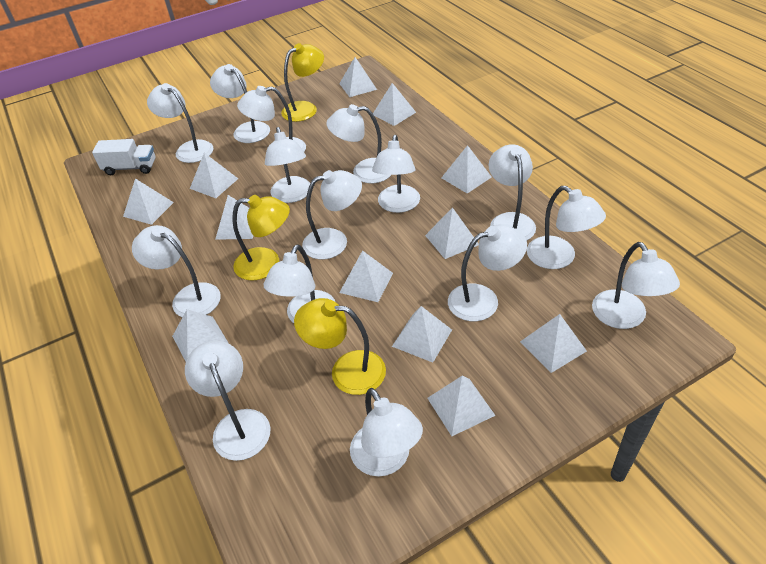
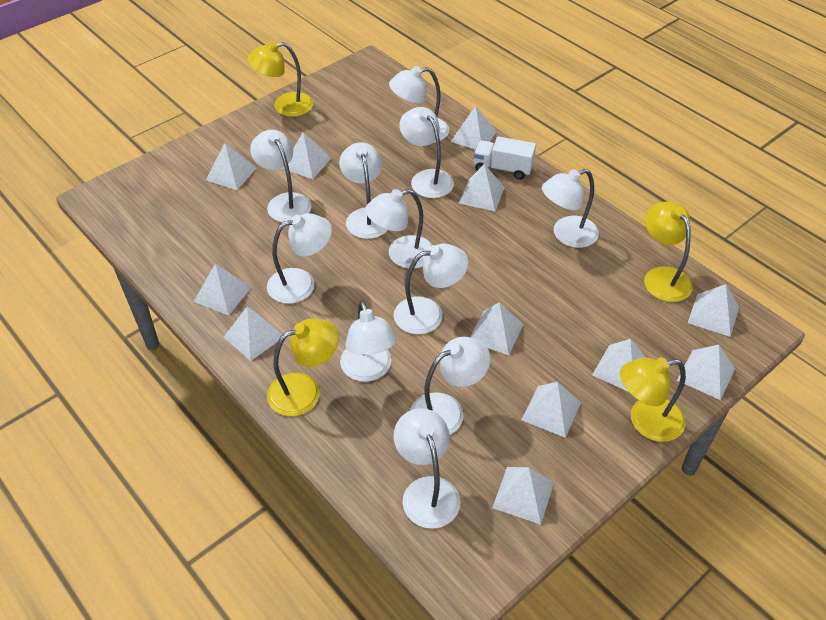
white lamp: 15 -> 11
yellow lamp: 3 -> 4

